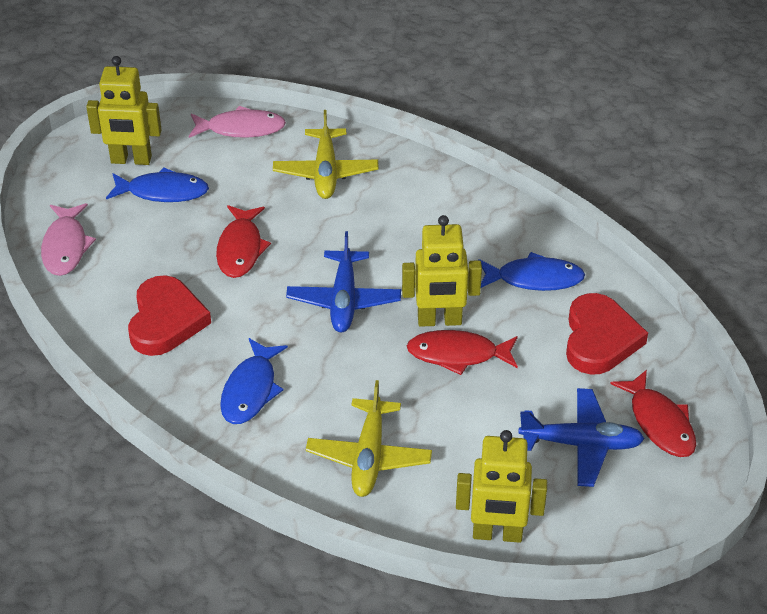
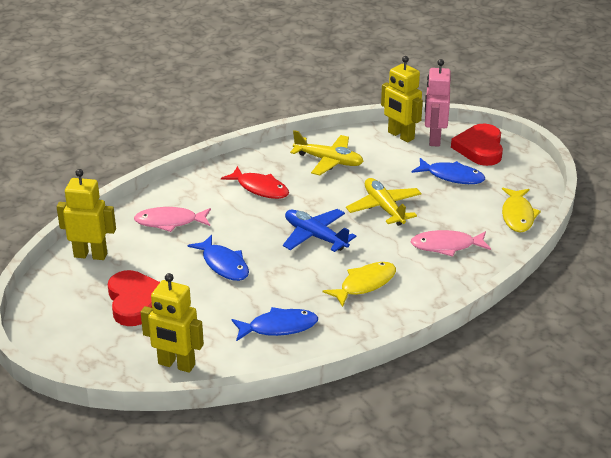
blue plane: 2 -> 1
pink robot: 0 -> 1
red fish: 3 -> 1
yellow fish: 0 -> 2

